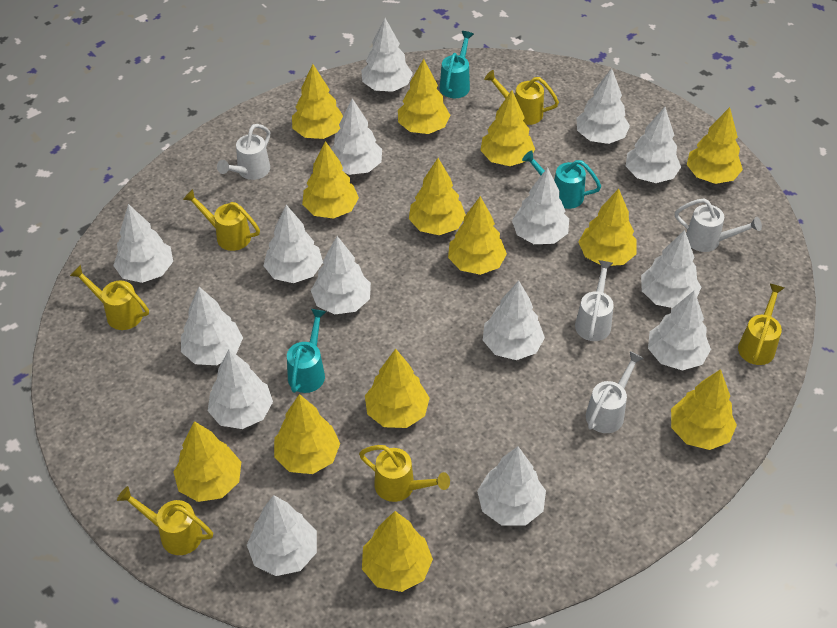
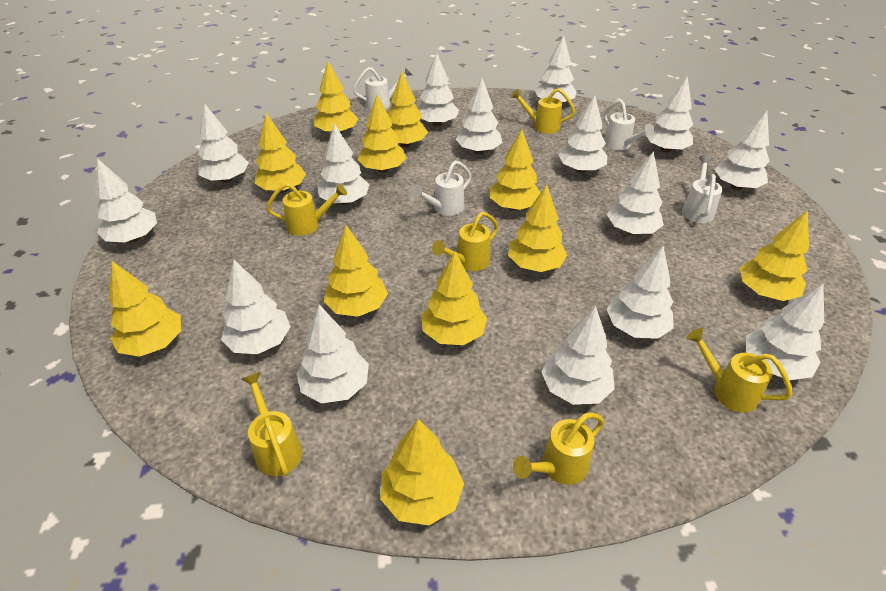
turquoise watering can: 3 -> 0
yellow tree: 13 -> 11

